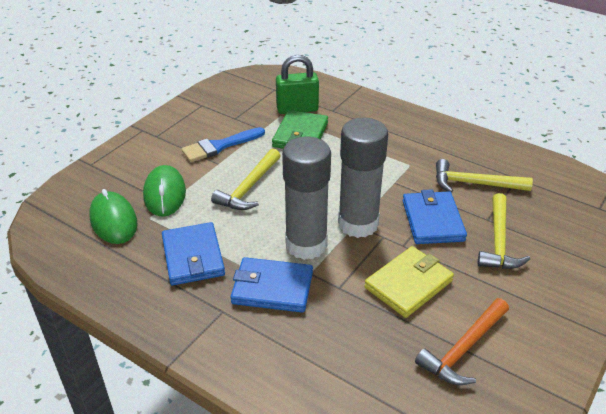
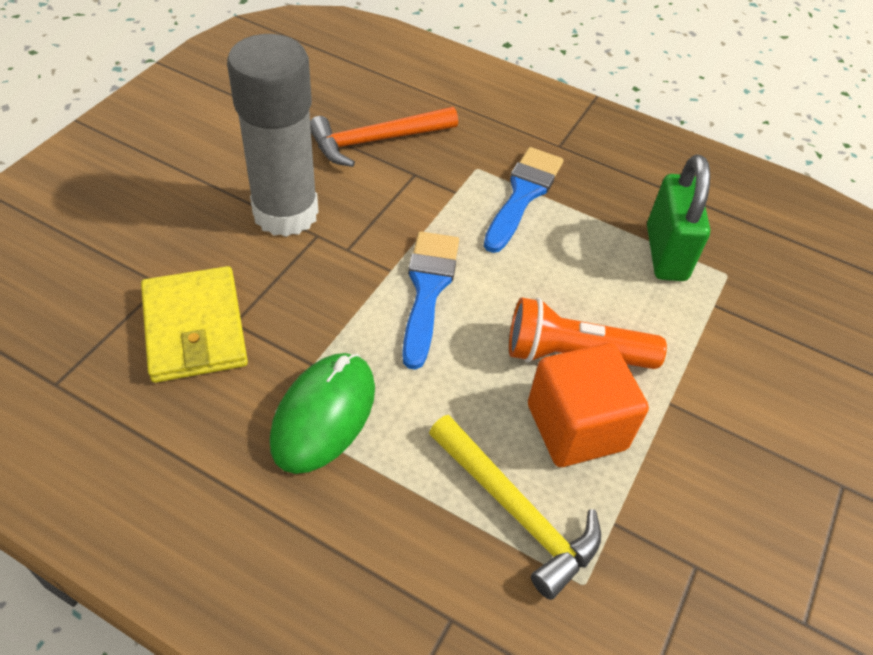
blue brush: 1 -> 2
blue wallet: 3 -> 0
green mouse: 2 -> 1
green wallet: 1 -> 0
grey glue stick: 2 -> 1
orange cube: 0 -> 1
orange flashlight: 0 -> 1
yellow hammer: 3 -> 1

